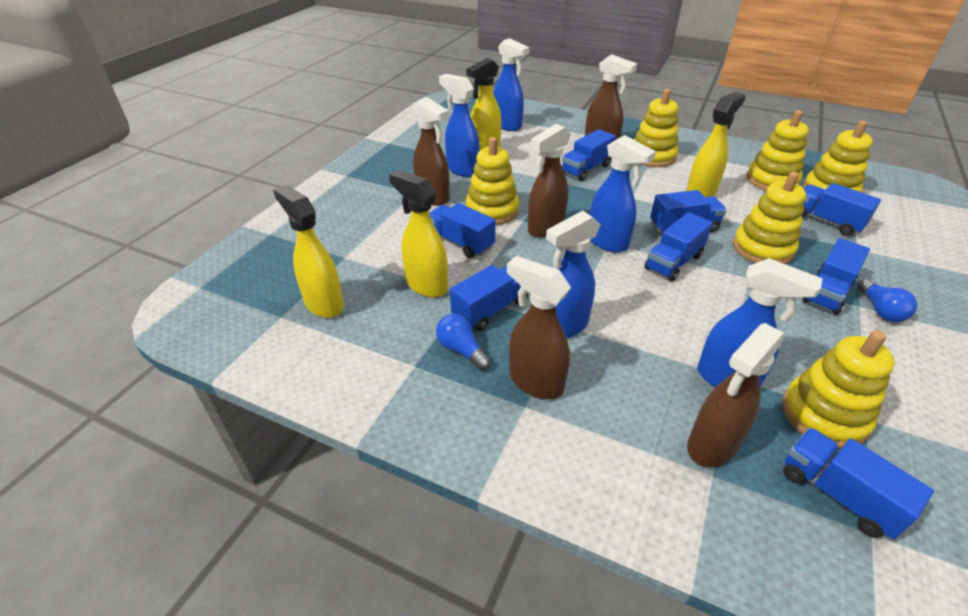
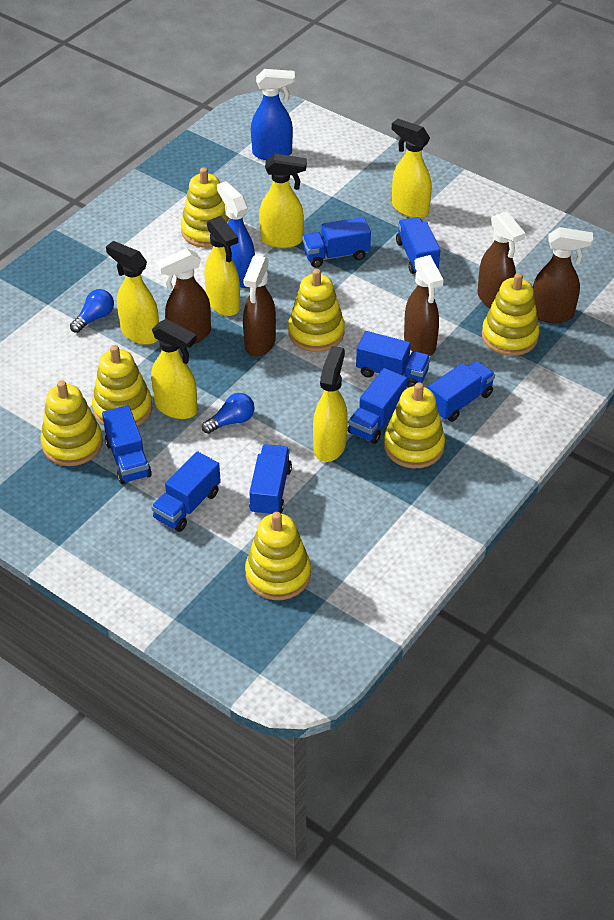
blue spray bottle: 5 -> 2
yellow spray bottle: 4 -> 6
yellow stacking toy: 6 -> 7

